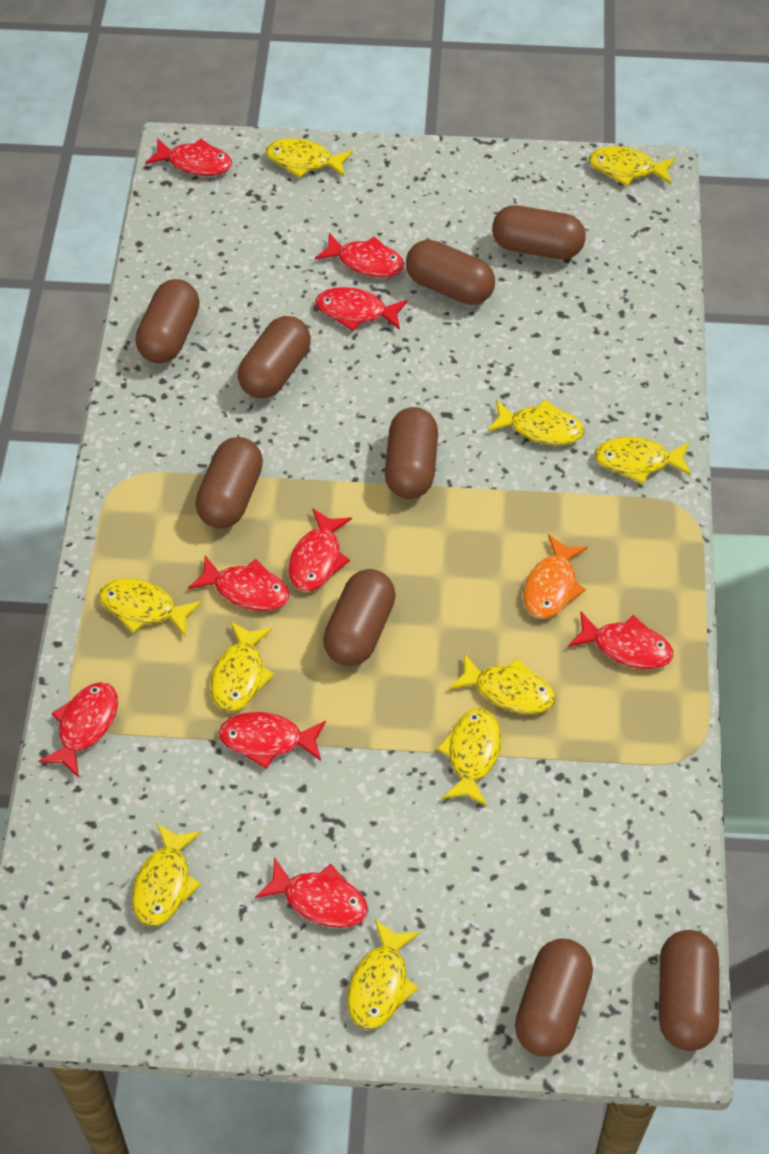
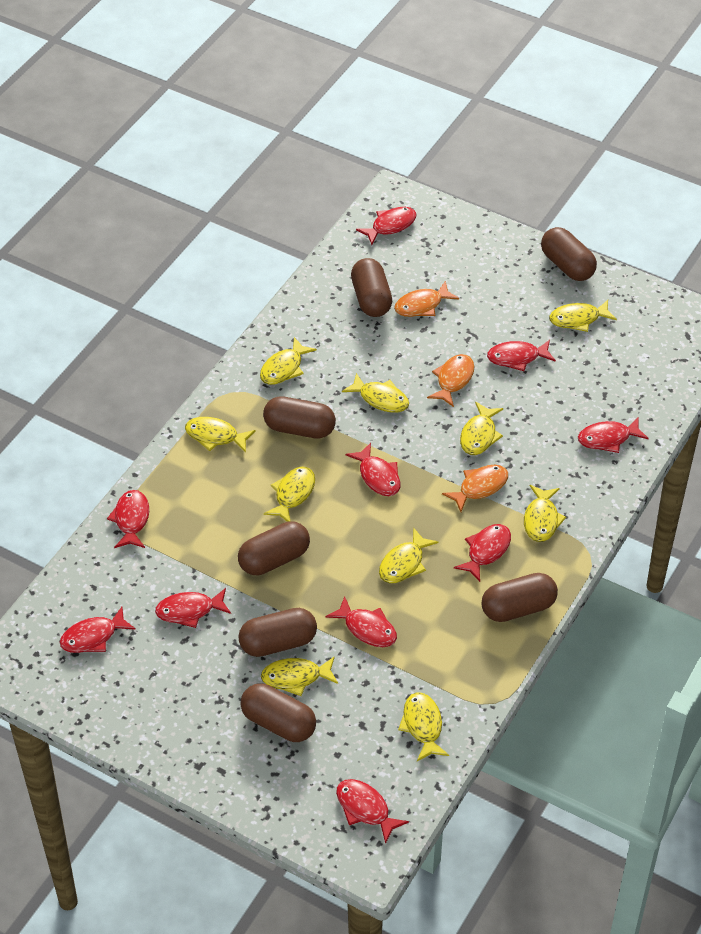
brown capsule: 9 -> 7
orange fish: 1 -> 3
red fish: 9 -> 10

